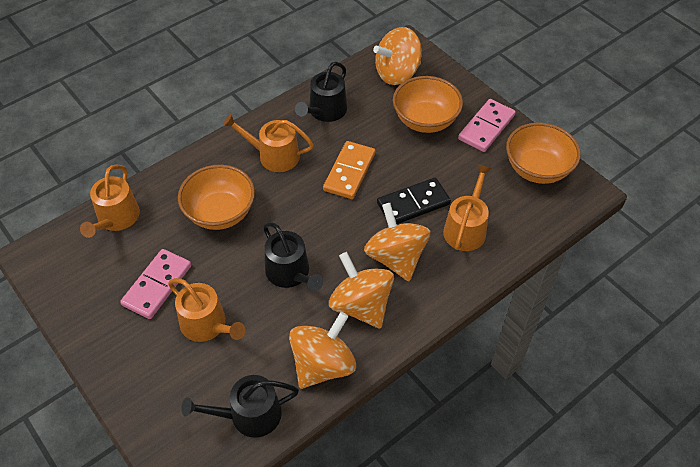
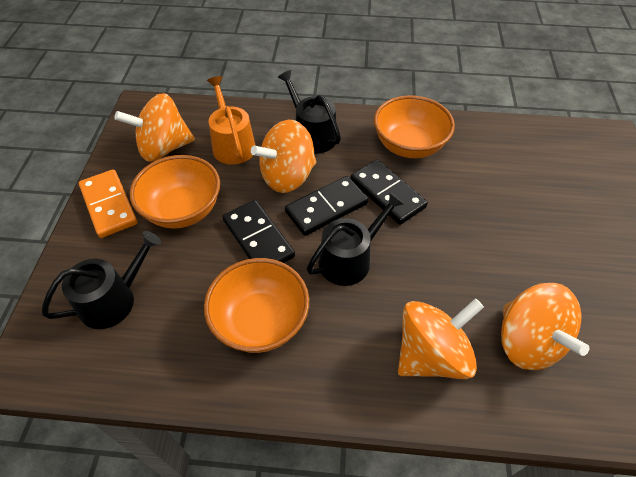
black domino: 1 -> 3
orange watering can: 4 -> 1
pink domino: 2 -> 0

